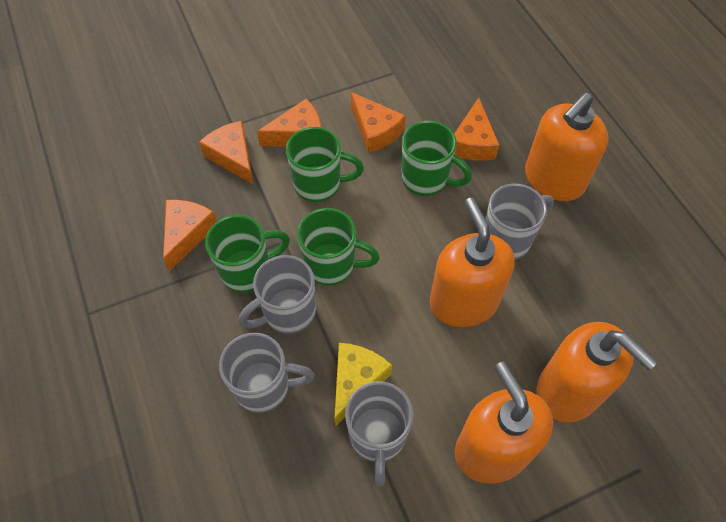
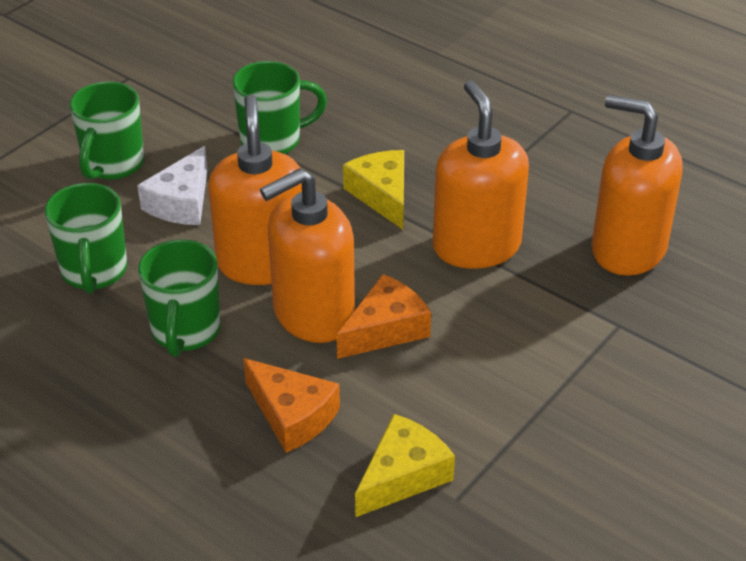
grey mug: 4 -> 0
orange cheese: 5 -> 2
white cheese: 0 -> 1
yellow cheese: 1 -> 2

